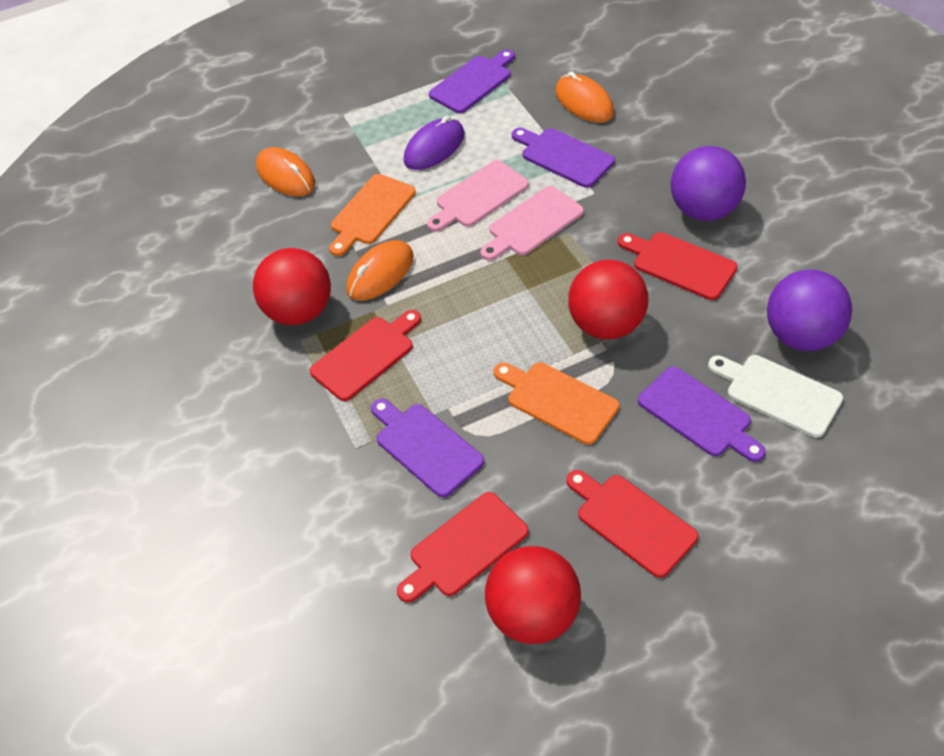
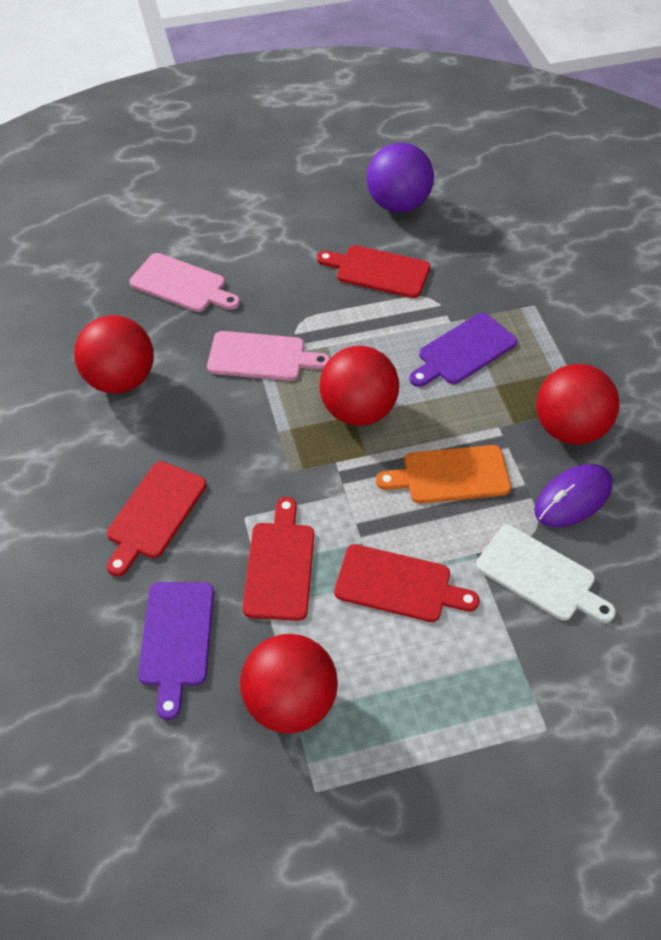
orange cutting board: 2 -> 1
orange mouse: 3 -> 0
purple ball: 2 -> 1
purple cutting board: 4 -> 2
red ball: 3 -> 4

